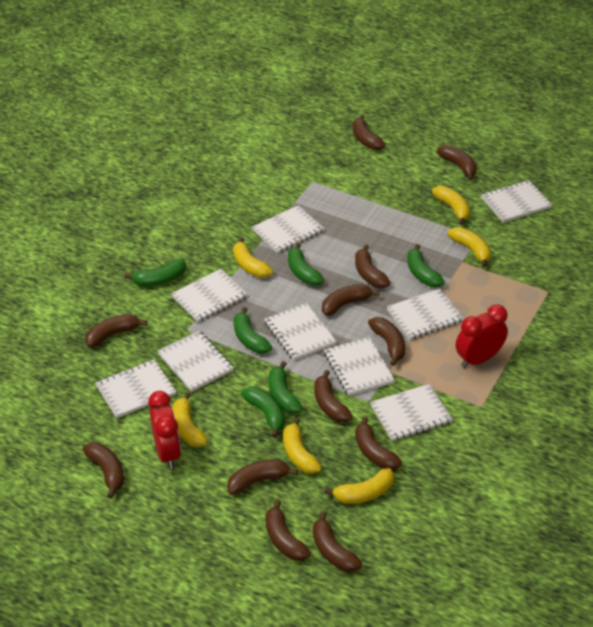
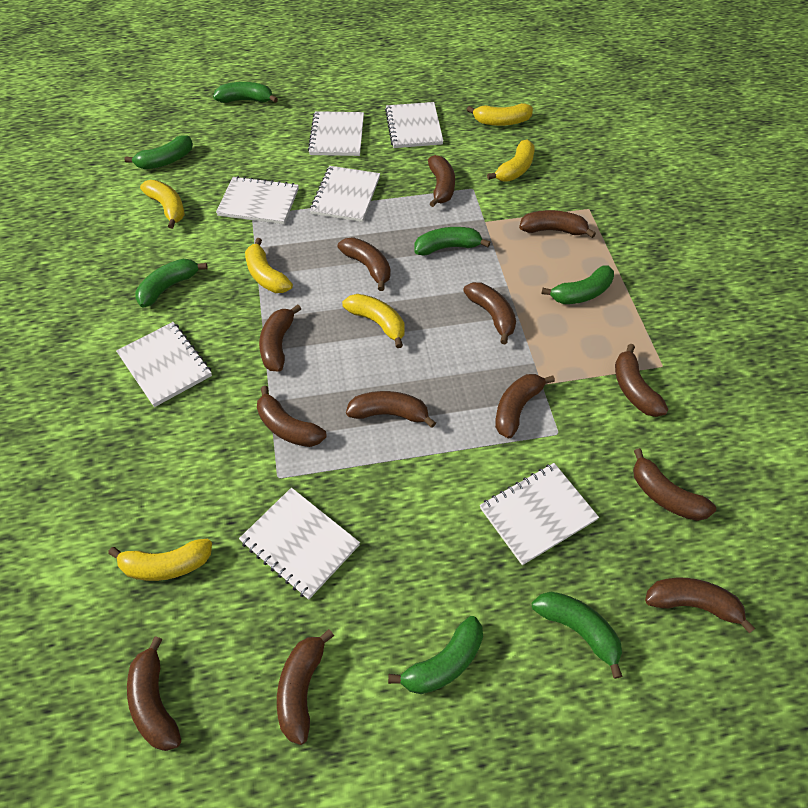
brown banana: 12 -> 13
green banana: 6 -> 7
red clock: 2 -> 0
white notebook: 9 -> 7

